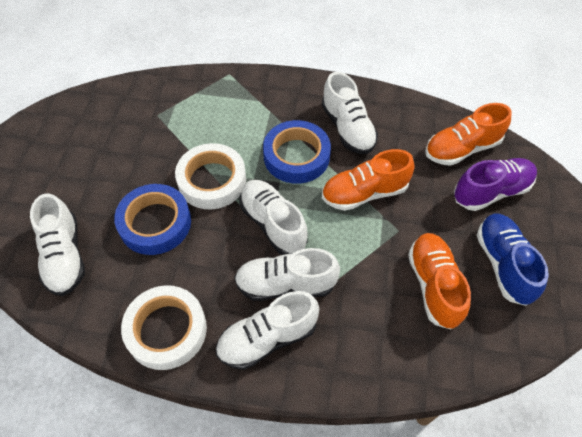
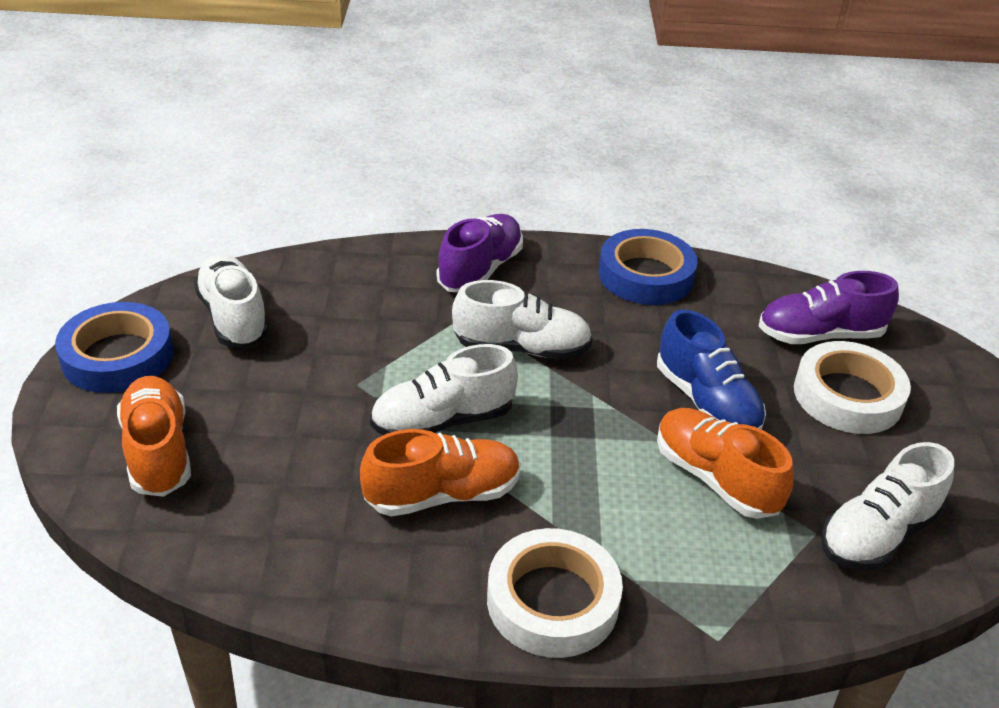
purple shoe: 1 -> 2
white shoe: 5 -> 4

